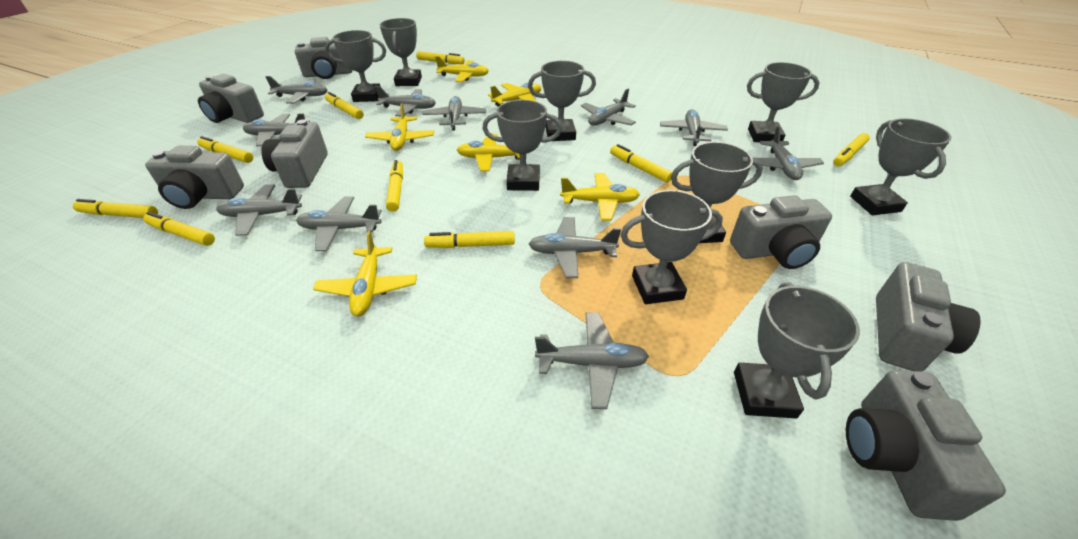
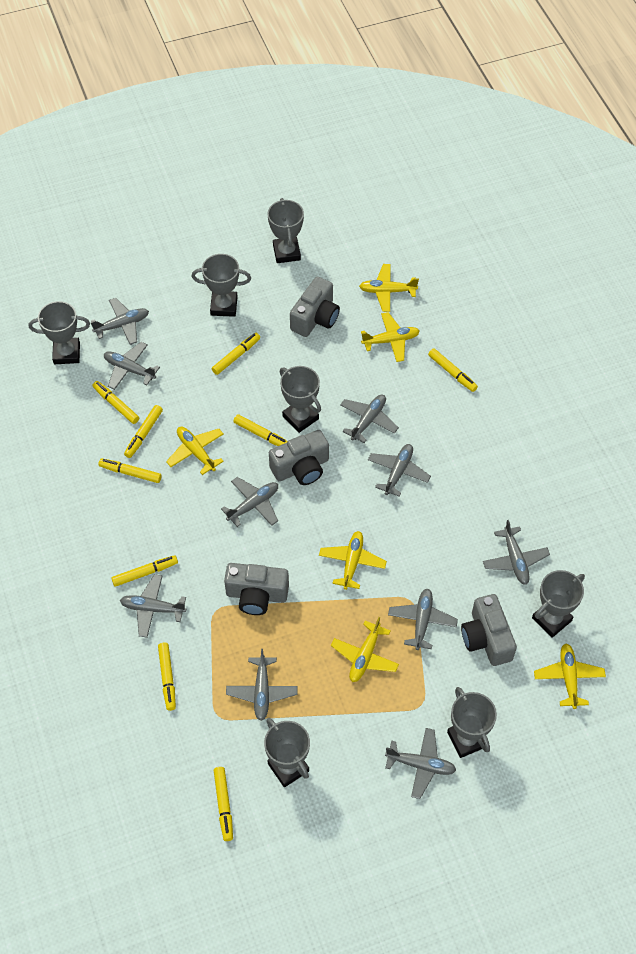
grey camera: 7 -> 4
grey plane: 11 -> 10
grey trophy: 9 -> 7

